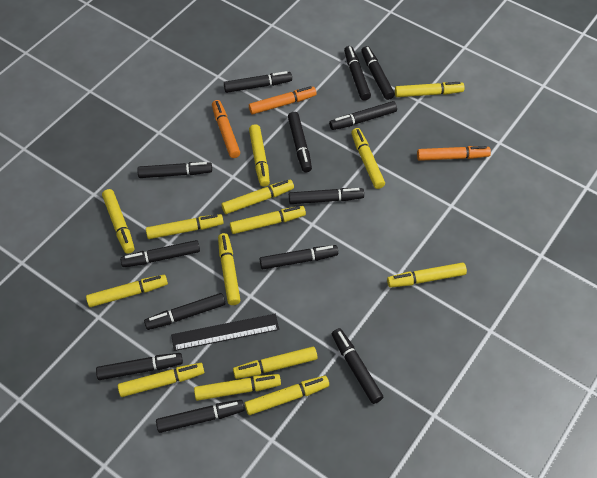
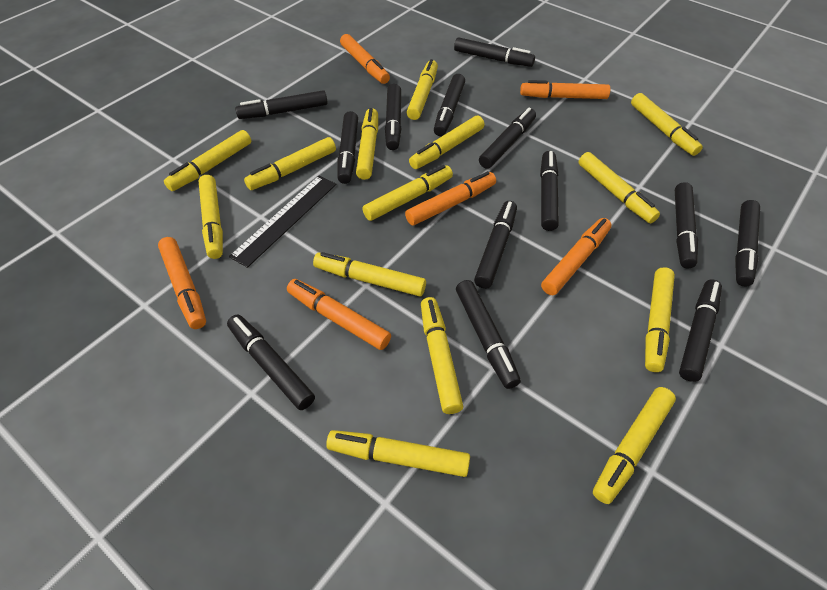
orange marker: 3 -> 6

